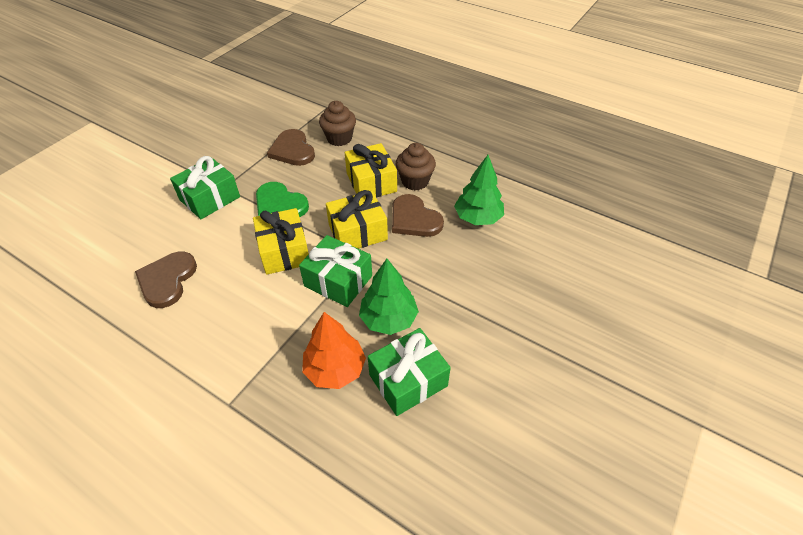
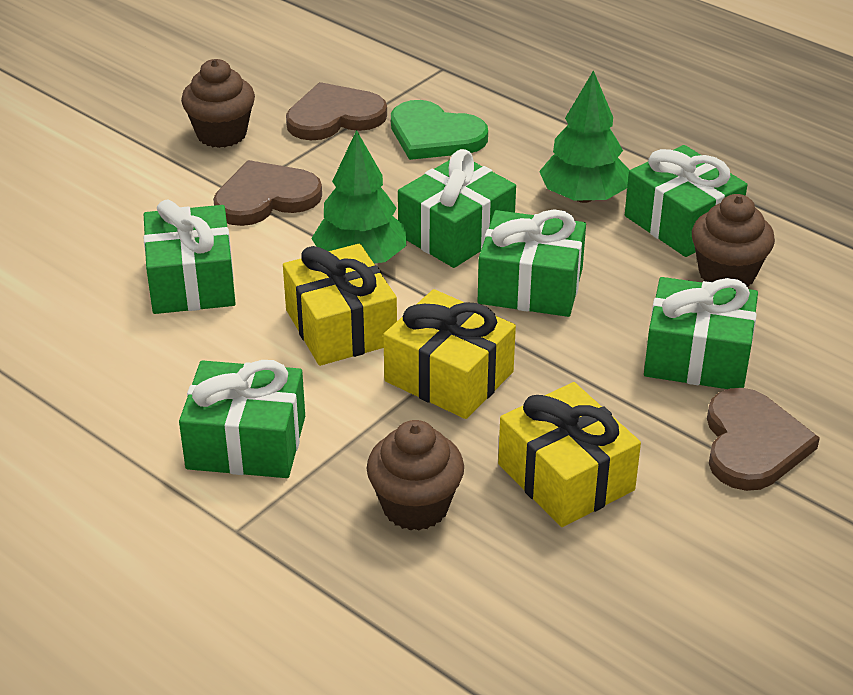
brown cupcake: 2 -> 3
green gift: 3 -> 6
orange tree: 1 -> 0

